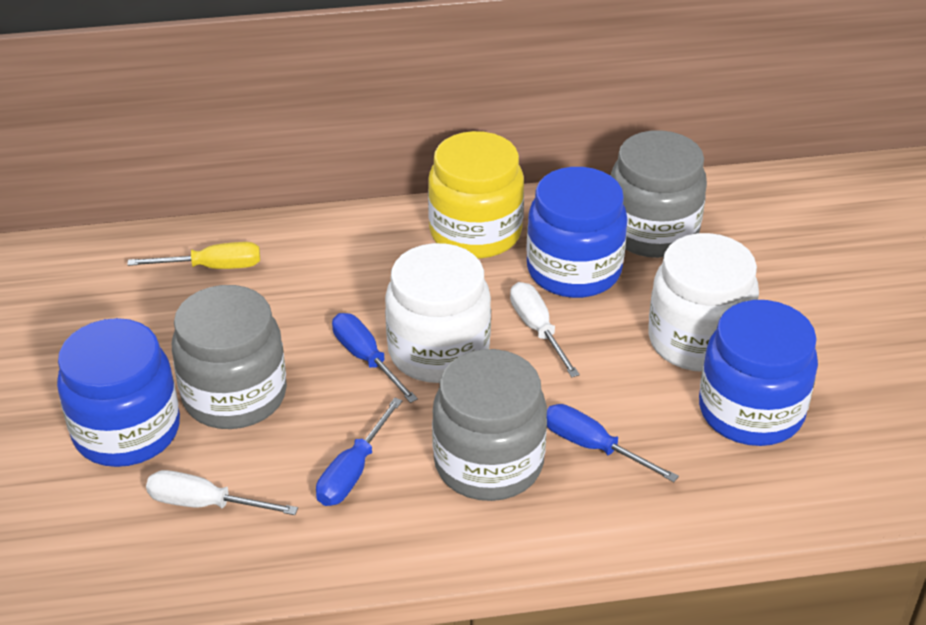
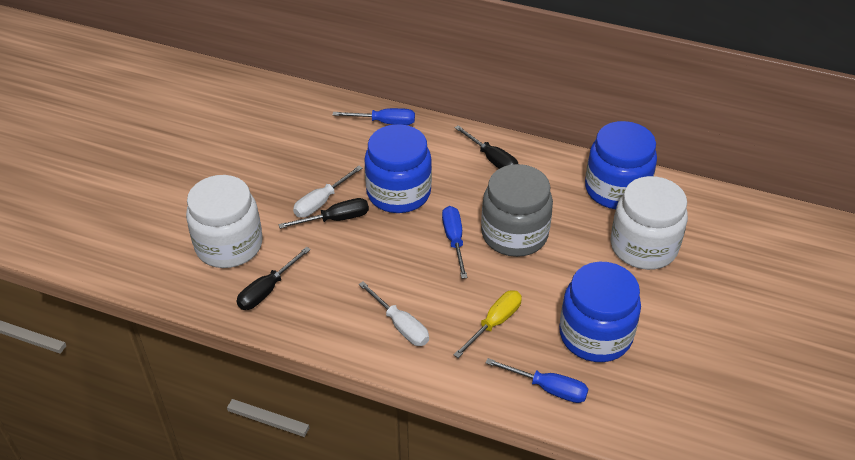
black screwdriver: 0 -> 3
grey jar: 3 -> 1
yellow jar: 1 -> 0

